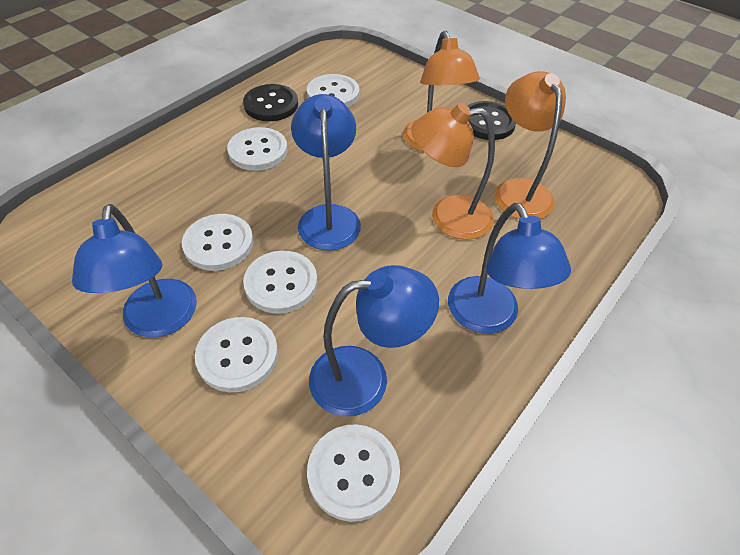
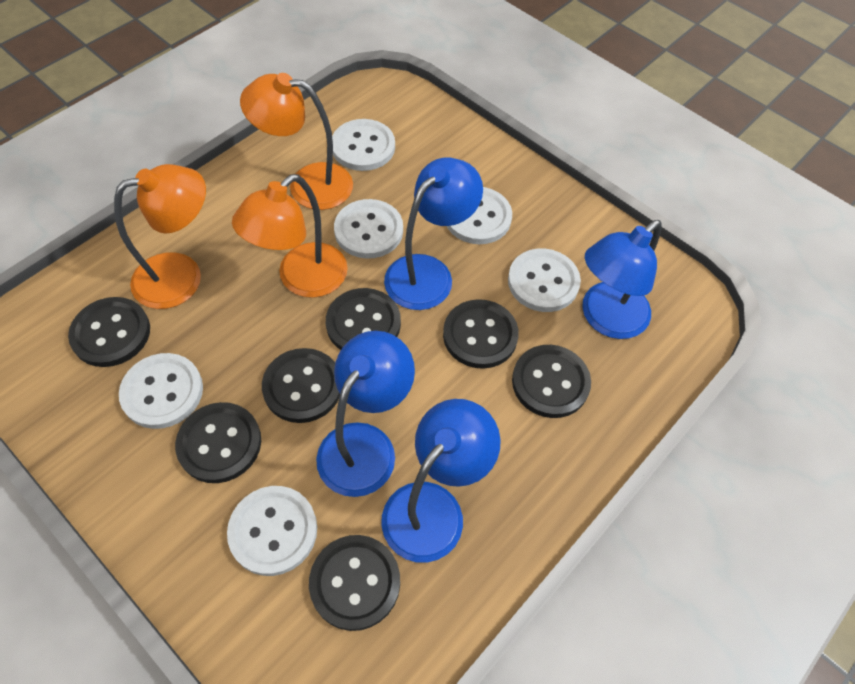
black button: 2 -> 7

